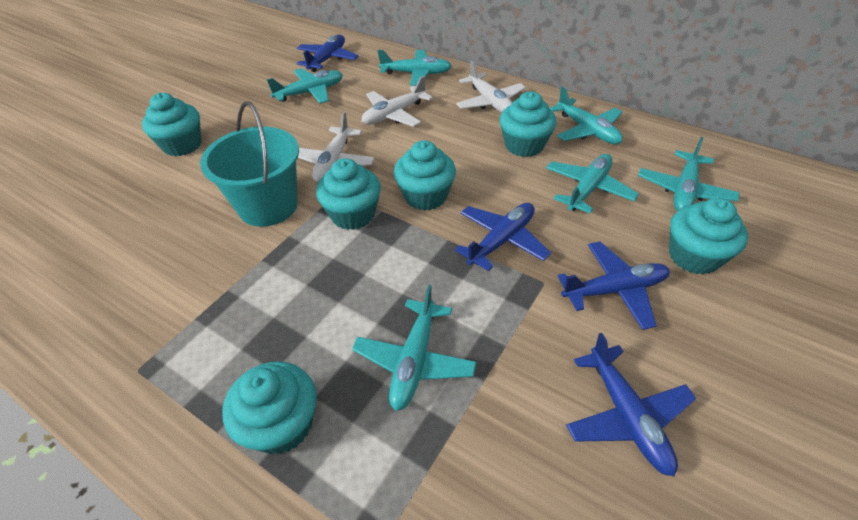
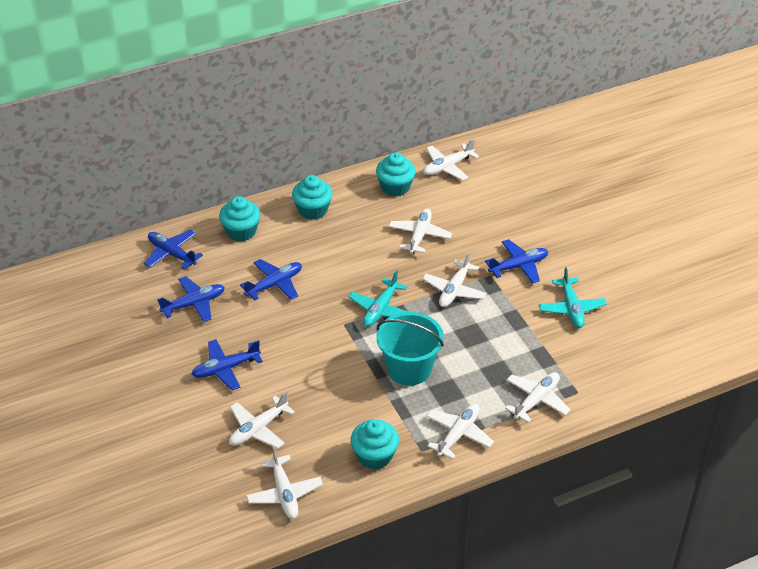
blue plane: 4 -> 5
turquoise cupcake: 6 -> 4
turquoise plane: 6 -> 2
white plane: 3 -> 7

